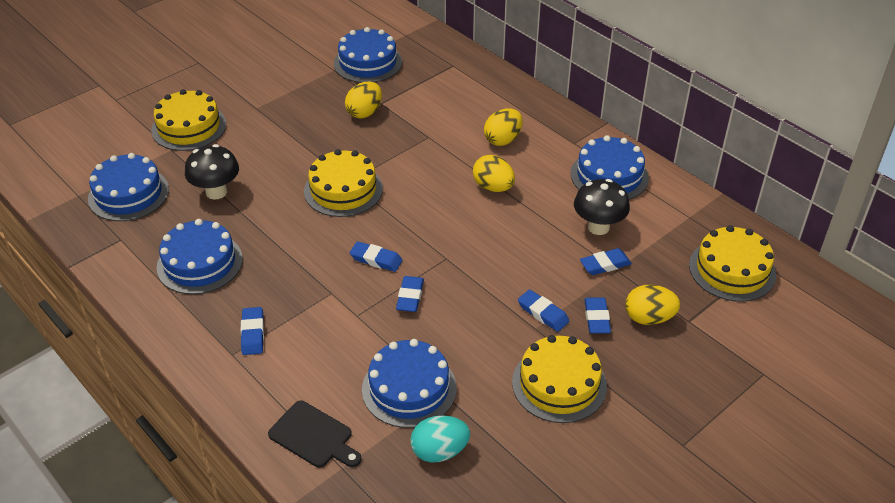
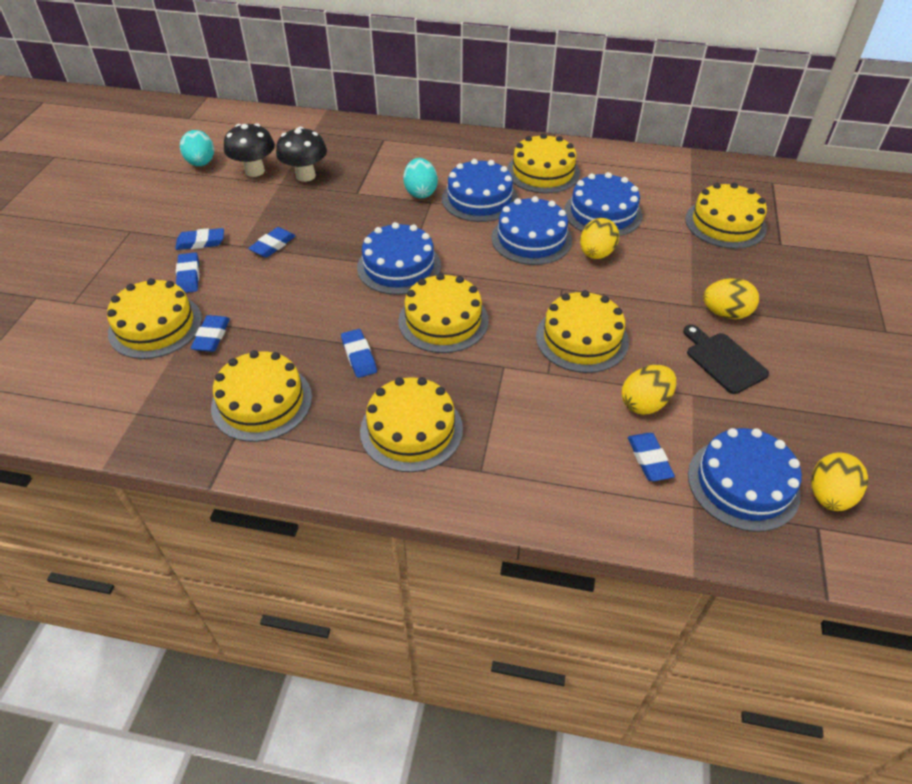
turquoise egg: 1 -> 2
yellow cake: 4 -> 7

